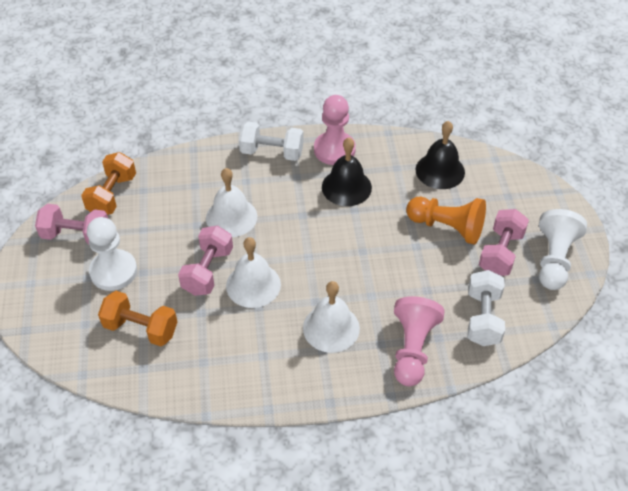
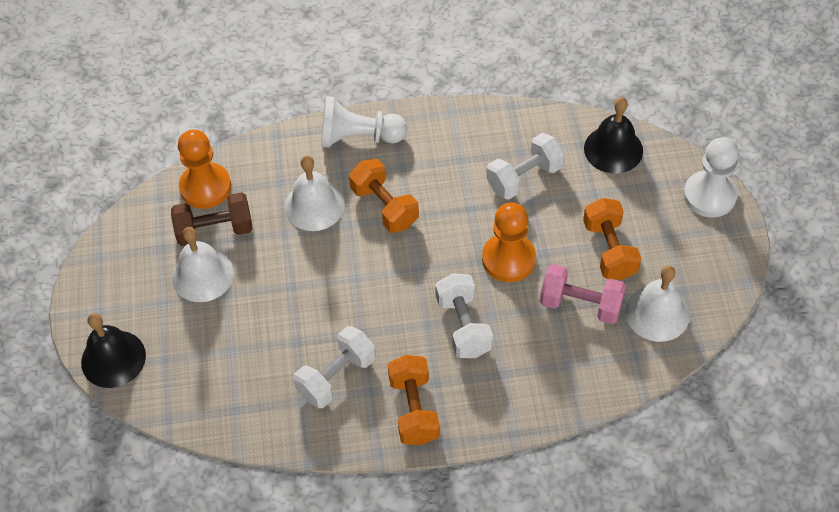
brown dumbbell: 0 -> 1
orange dumbbell: 2 -> 3
orange pawn: 1 -> 2
pink dumbbell: 3 -> 1
pink pawn: 2 -> 0
white dumbbell: 2 -> 3

